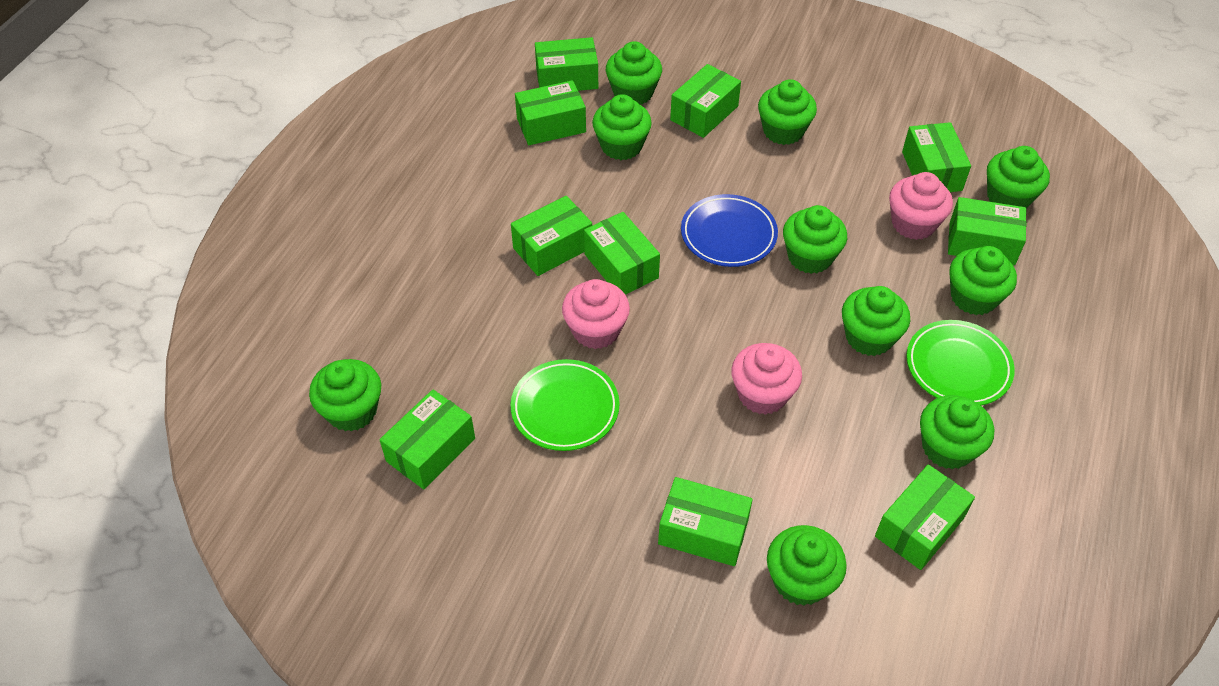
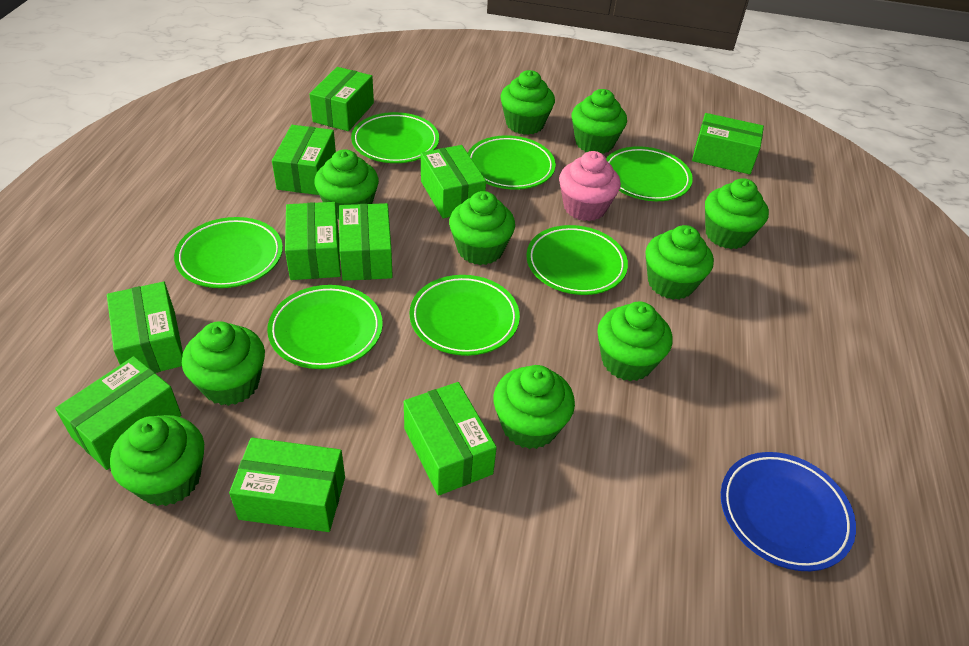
green plate: 2 -> 7
pink cupcake: 3 -> 1

